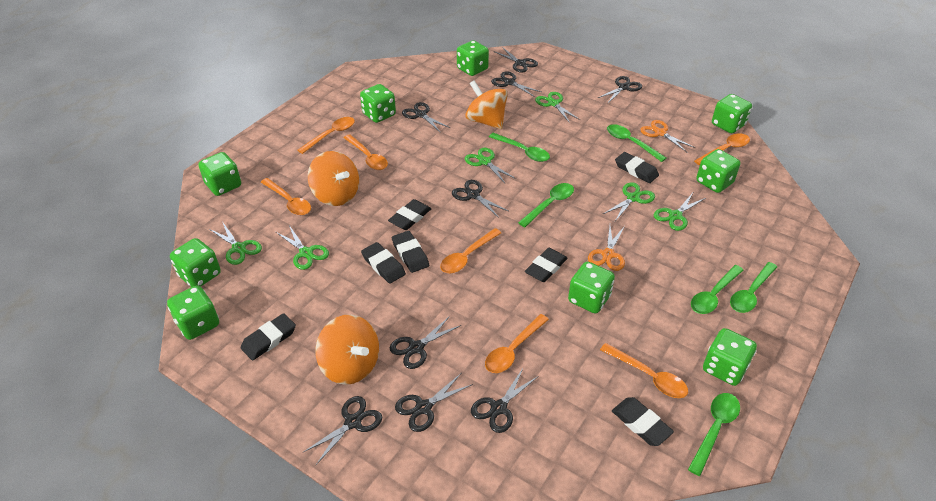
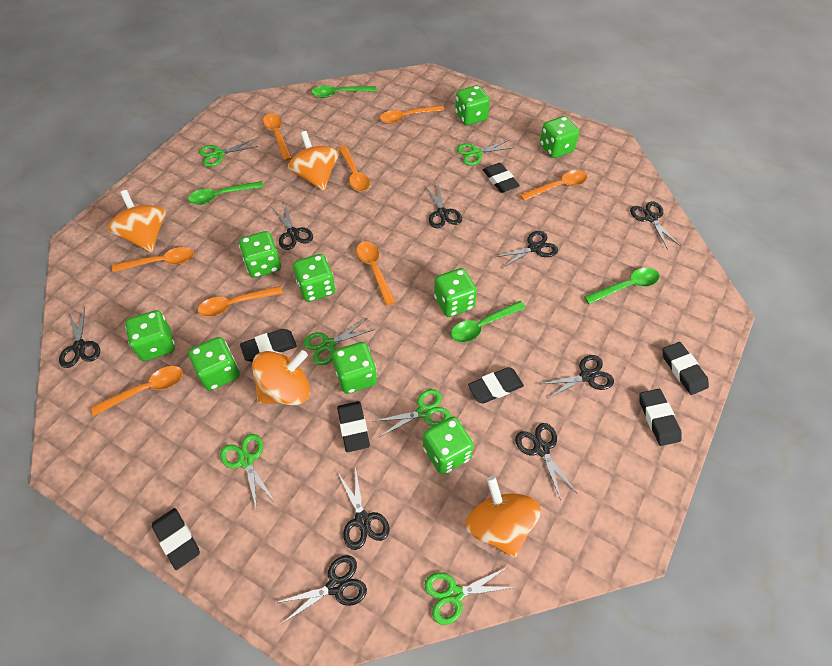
green spoon: 6 -> 4
orange scissors: 2 -> 0
orange spinning top: 3 -> 4
orange spoon: 7 -> 8

